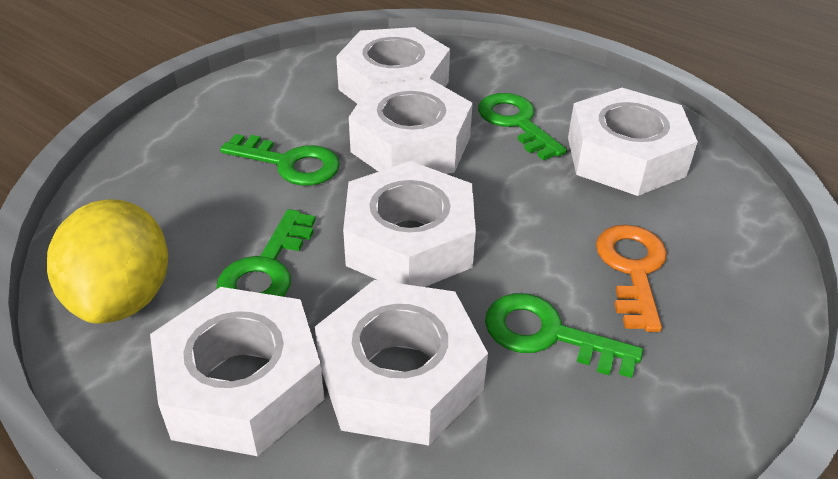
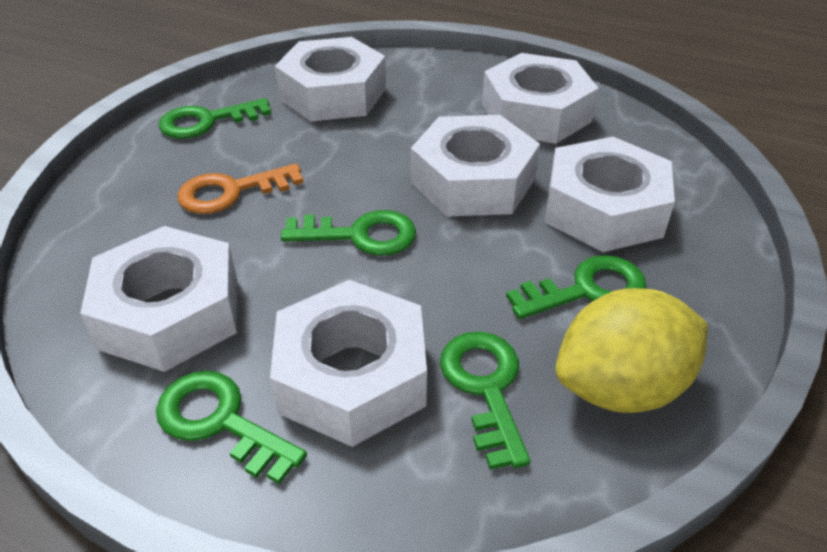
green key: 4 -> 5

